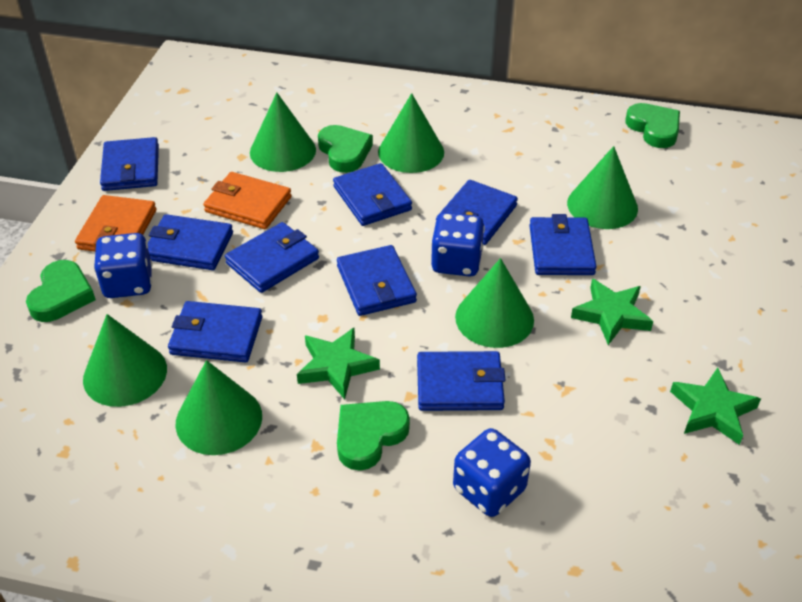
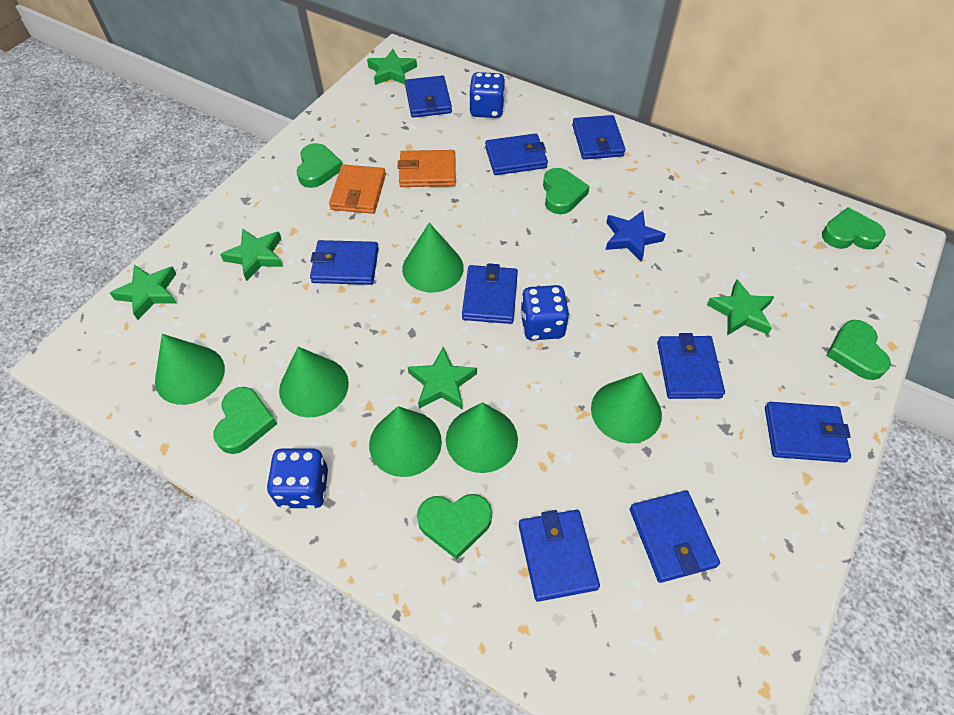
blue star: 0 -> 1
green heart: 4 -> 6
green star: 3 -> 5

